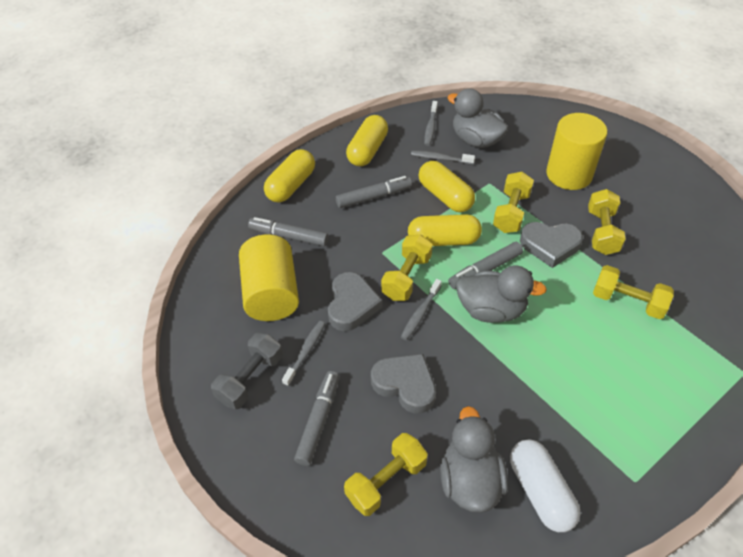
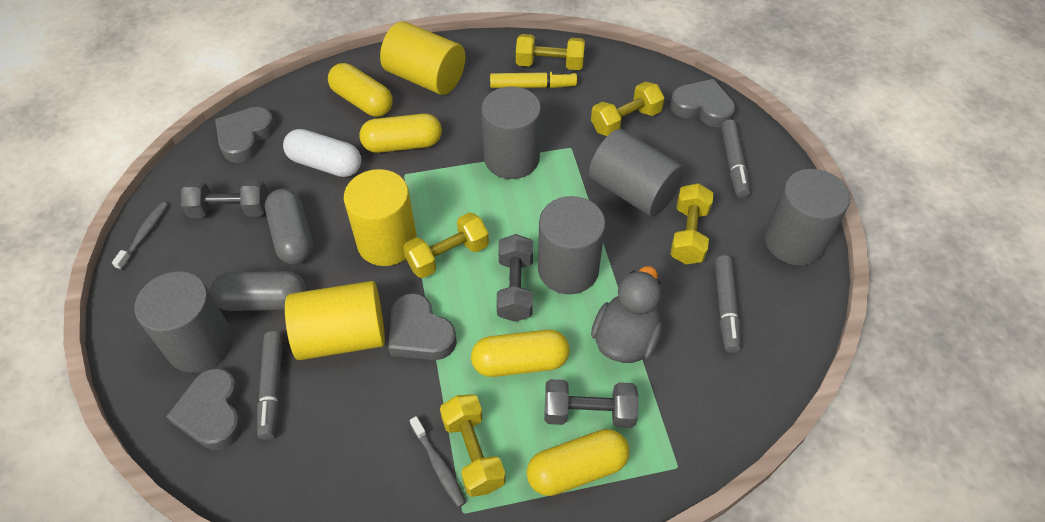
grey capsule: 0 -> 2
grey cylinder: 0 -> 5
grey duck: 3 -> 1
grey dumbbell: 1 -> 3
grey heart: 3 -> 4
grey marker: 4 -> 3
grey toothbrush: 4 -> 2
yellow cylinder: 2 -> 3
yellow marker: 0 -> 1

